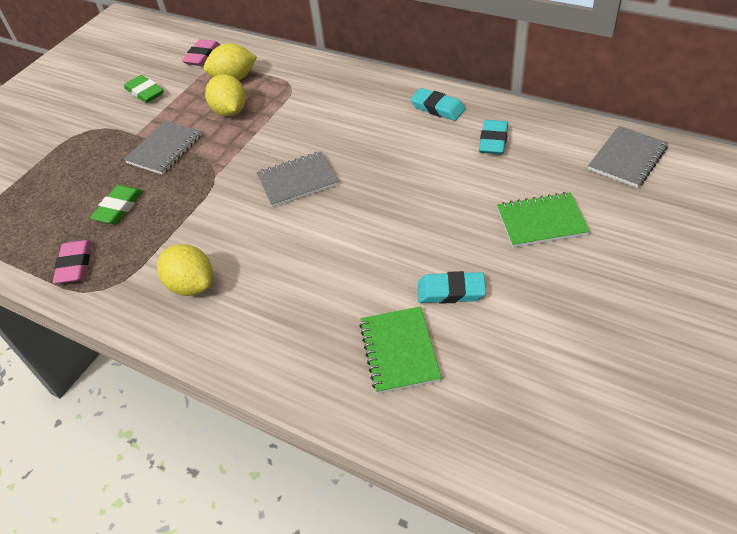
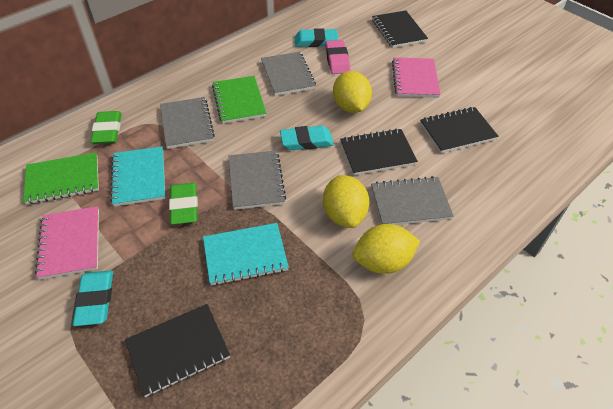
black notebook: 0 -> 4
grey notebook: 3 -> 4
pink eraser: 2 -> 1
pink notebook: 0 -> 2
turquoise notebook: 0 -> 2

